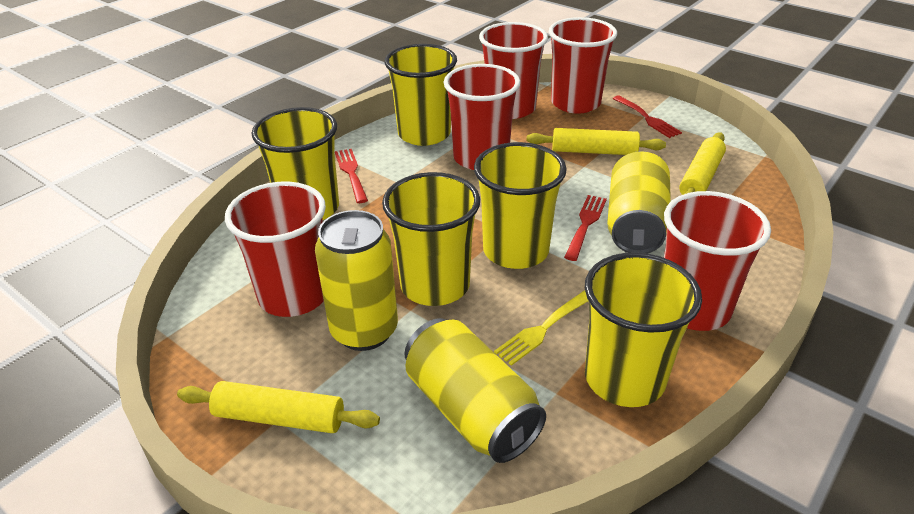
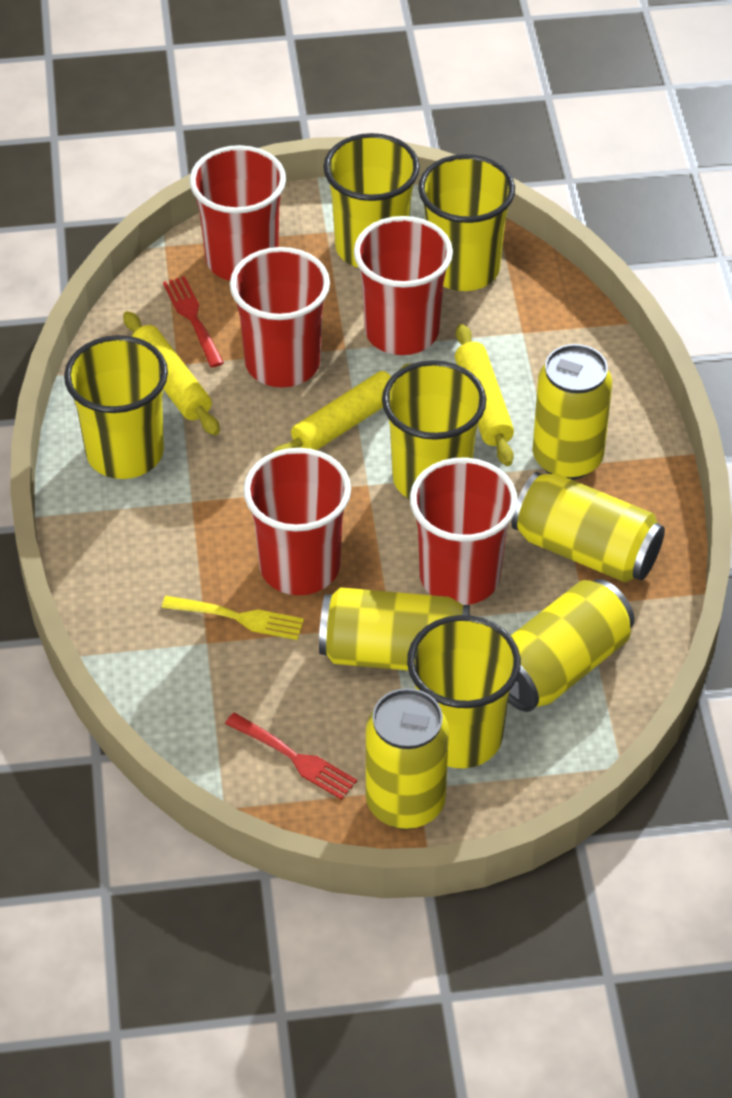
red fork: 3 -> 2
yellow can: 3 -> 5

